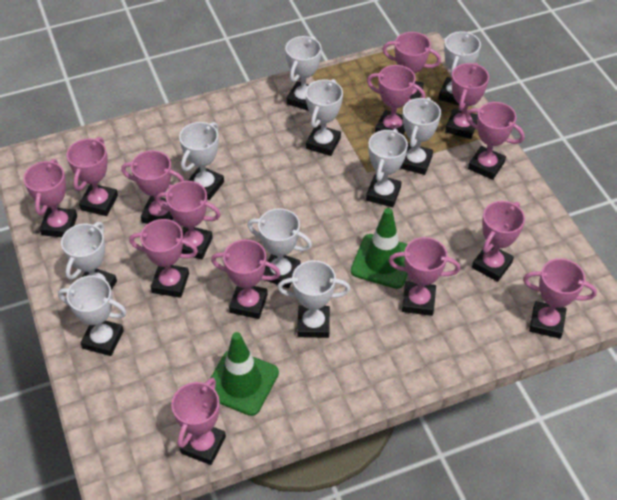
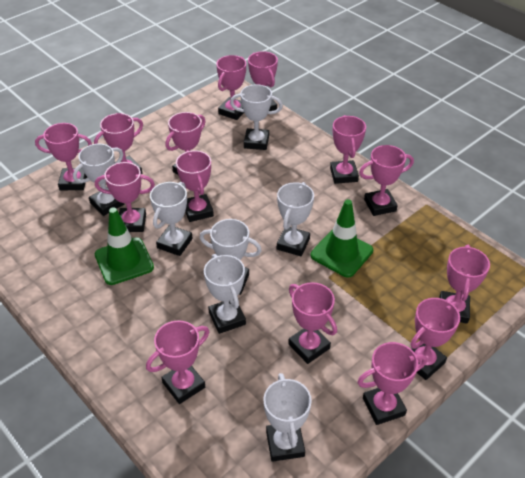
white trophy: 10 -> 7

